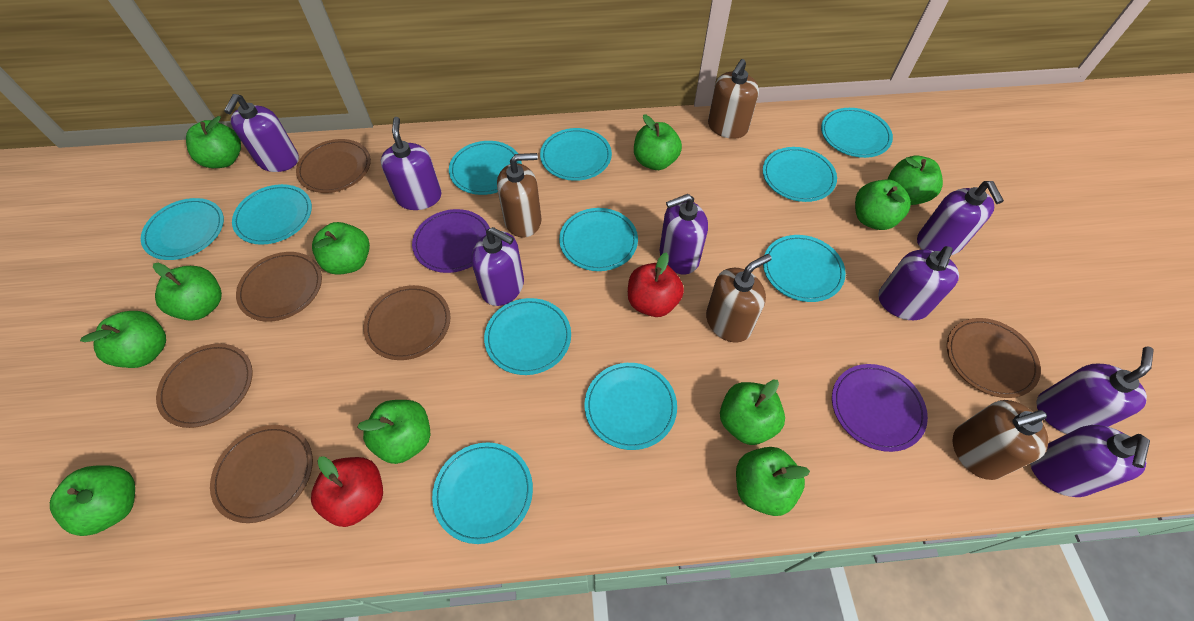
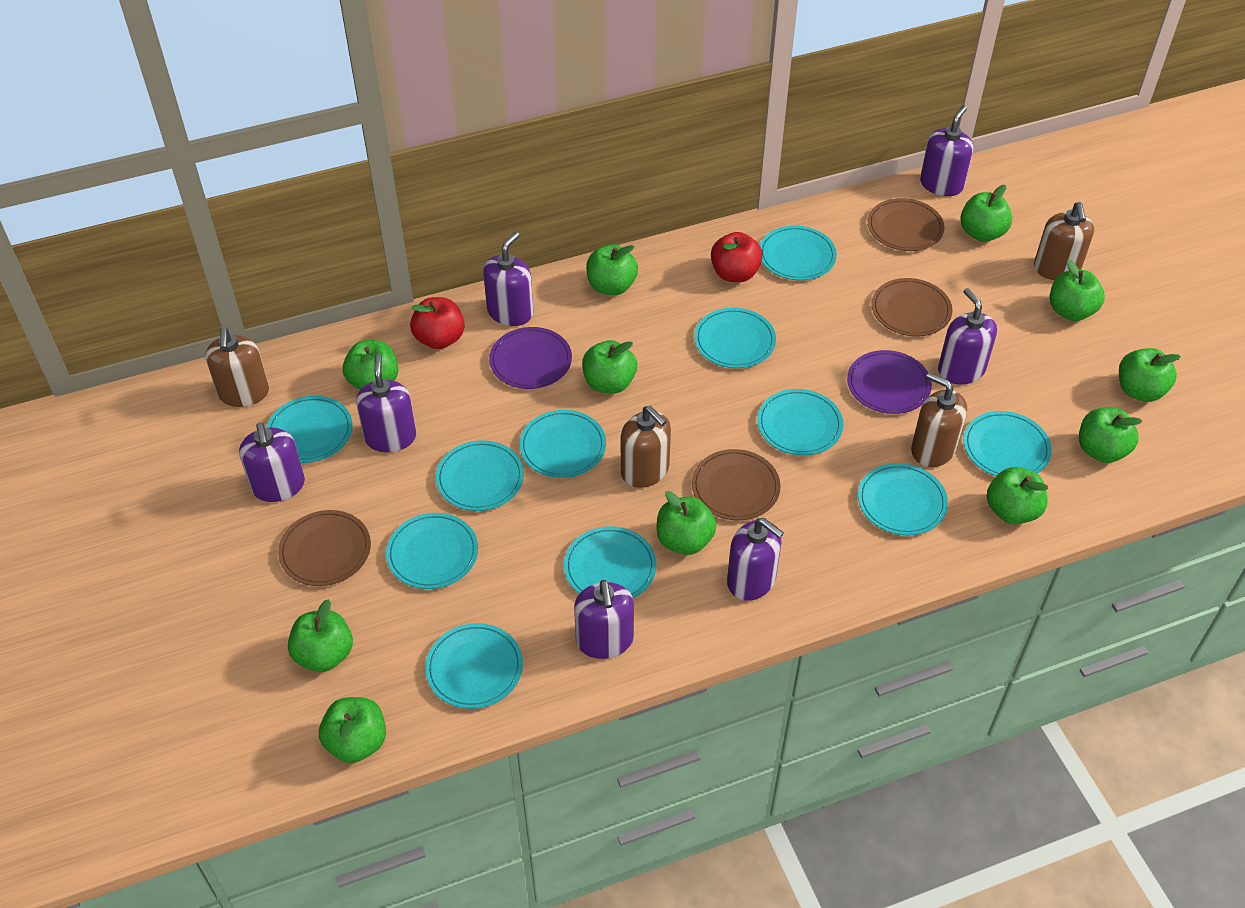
brown plate: 6 -> 4
purple soap dispenser: 8 -> 7

